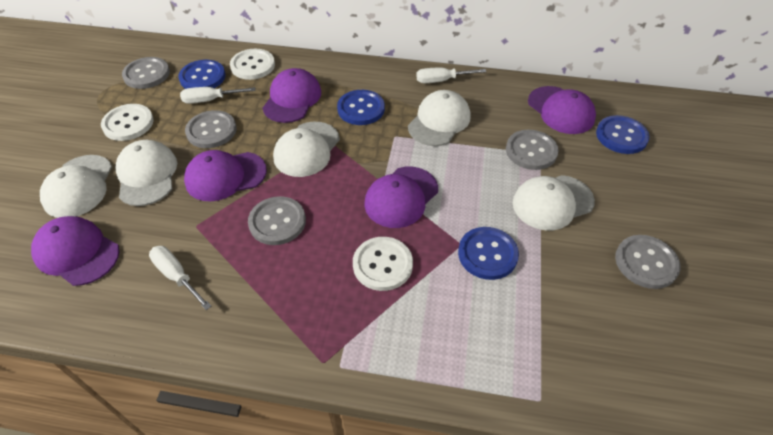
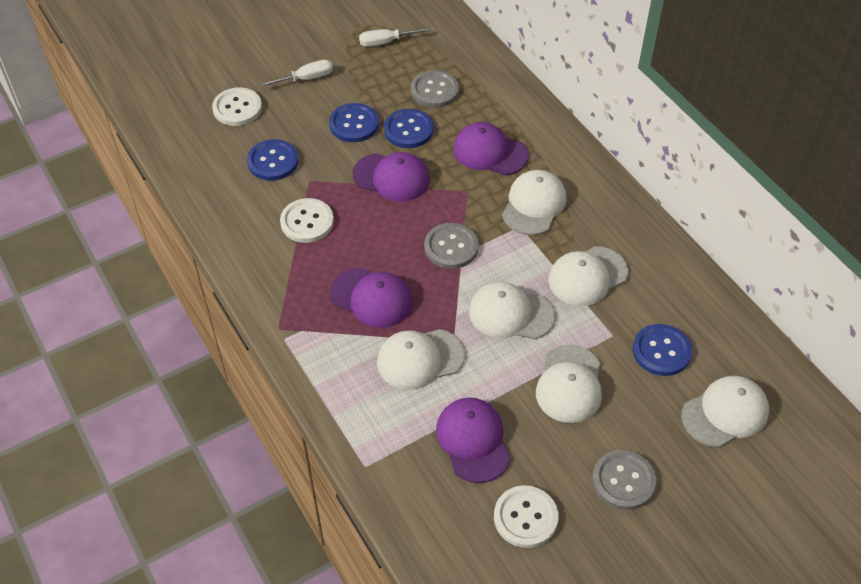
grey button: 5 -> 3
purple cap: 5 -> 4
white cap: 5 -> 6
white screwdriver: 3 -> 2

